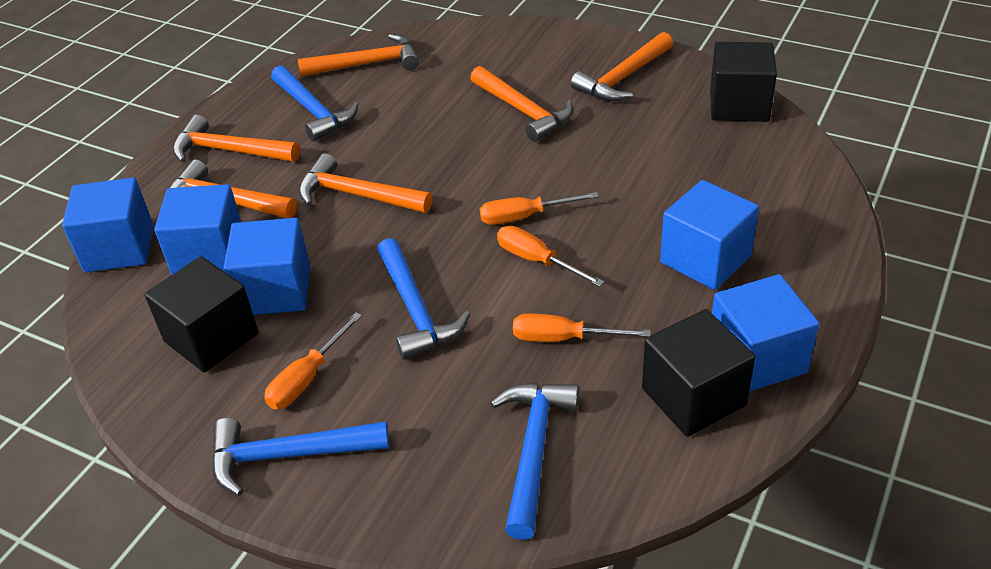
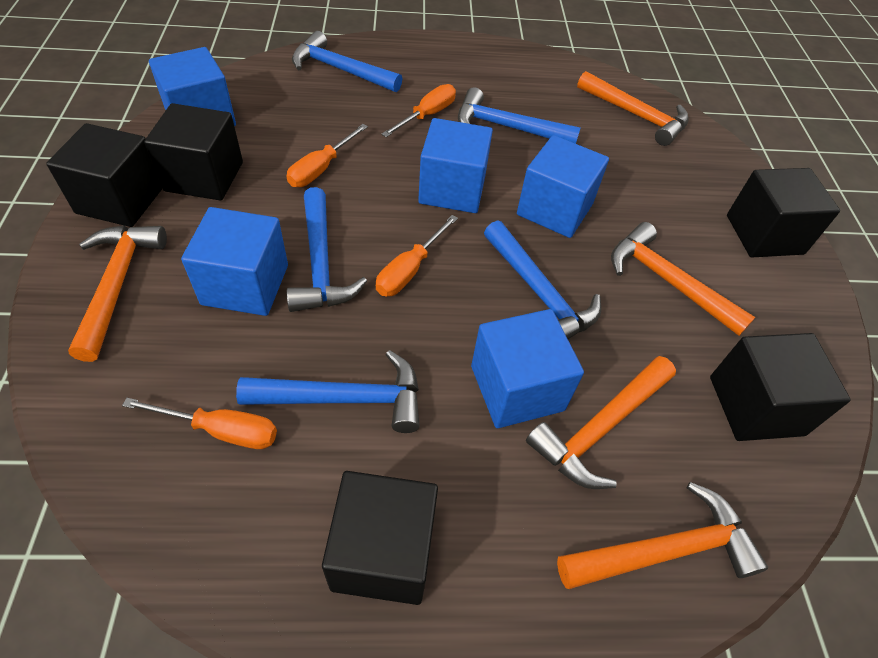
black cube: 3 -> 5
blue hammer: 4 -> 5
orange hammer: 6 -> 5

